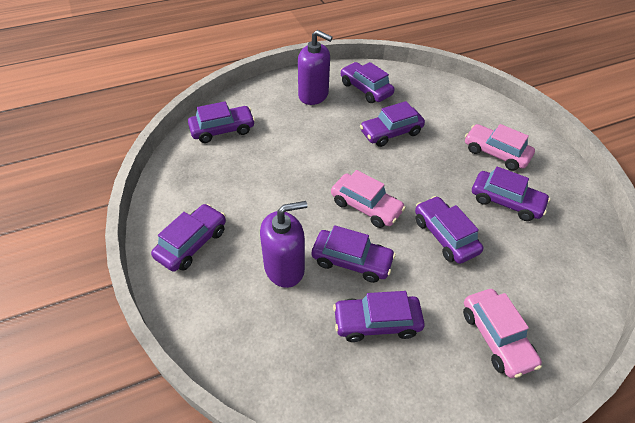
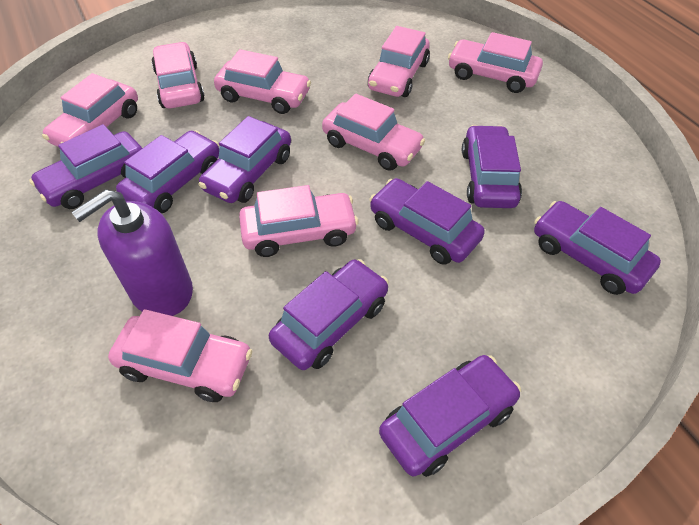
pink car: 3 -> 8
purple soap dispenser: 2 -> 1

